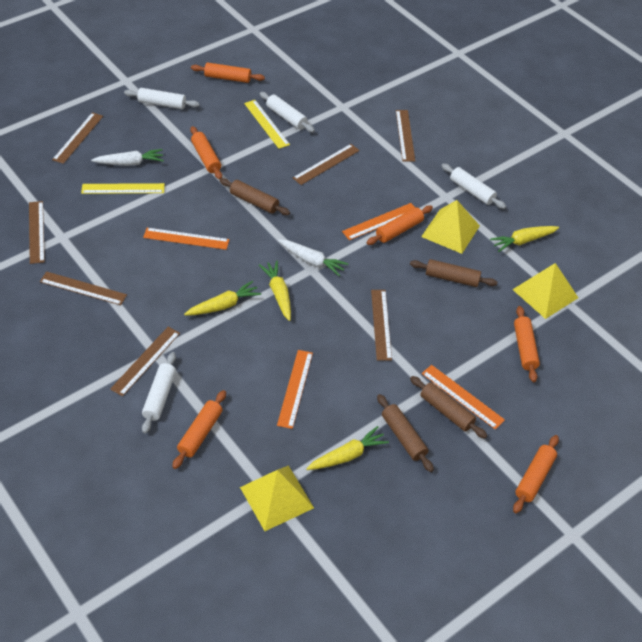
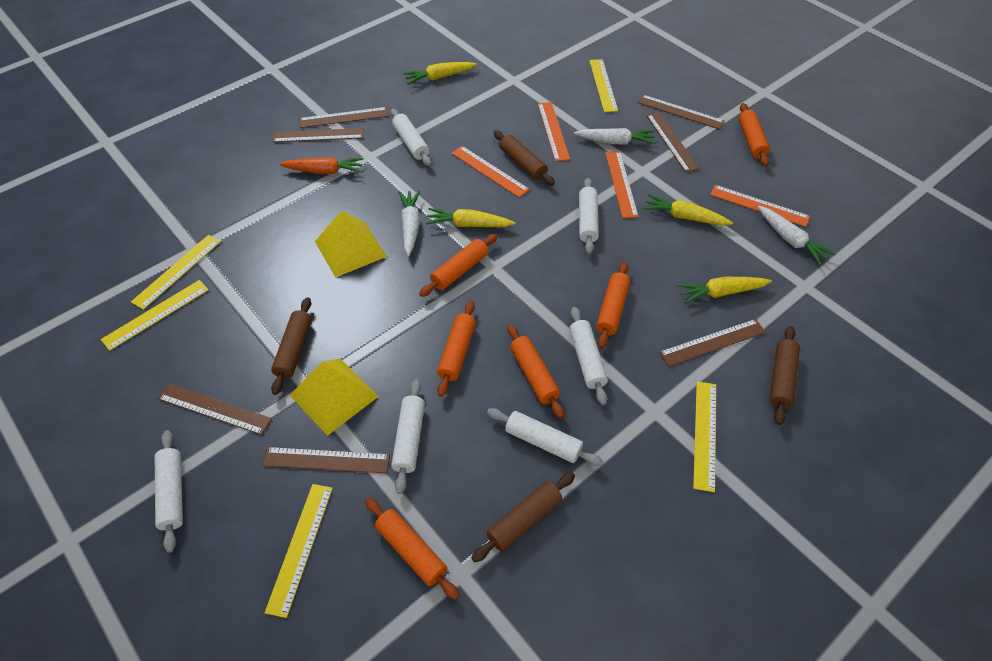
orange carrot: 0 -> 1
white carrot: 2 -> 3
white rolling pin: 4 -> 6
yellow pyramid: 3 -> 2
yellow ruler: 2 -> 5

